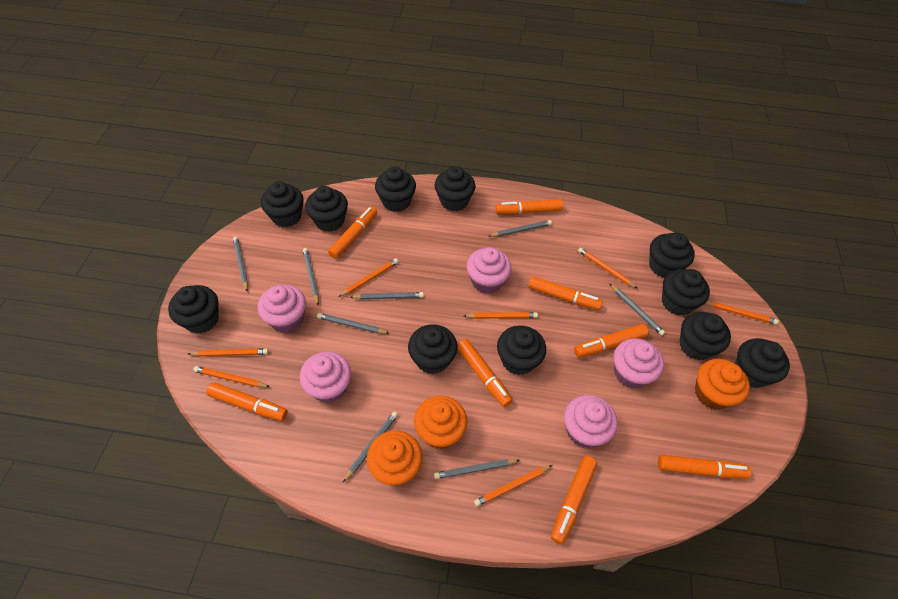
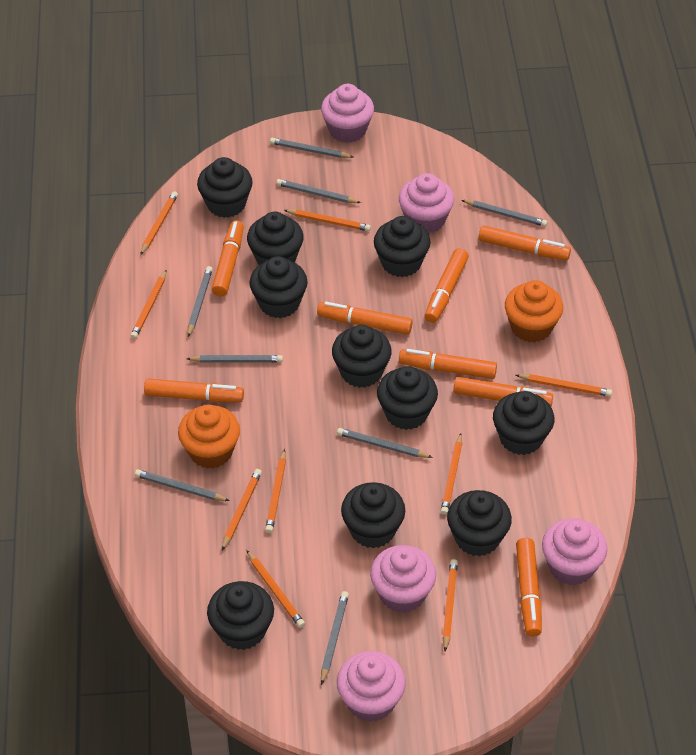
black cupcake: 11 -> 10
orange cupcake: 3 -> 2
orange pencil: 7 -> 9

